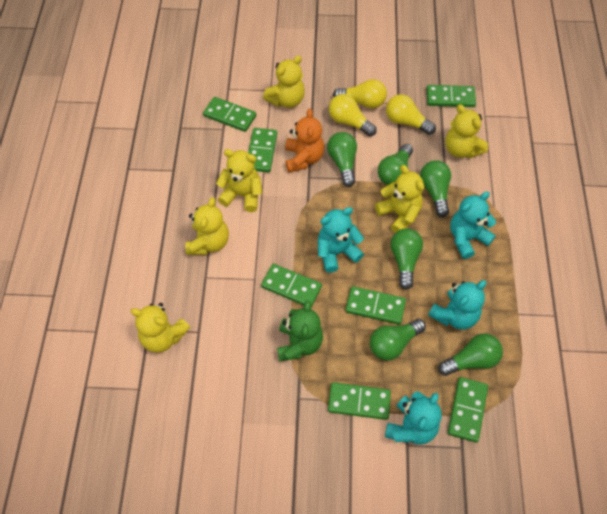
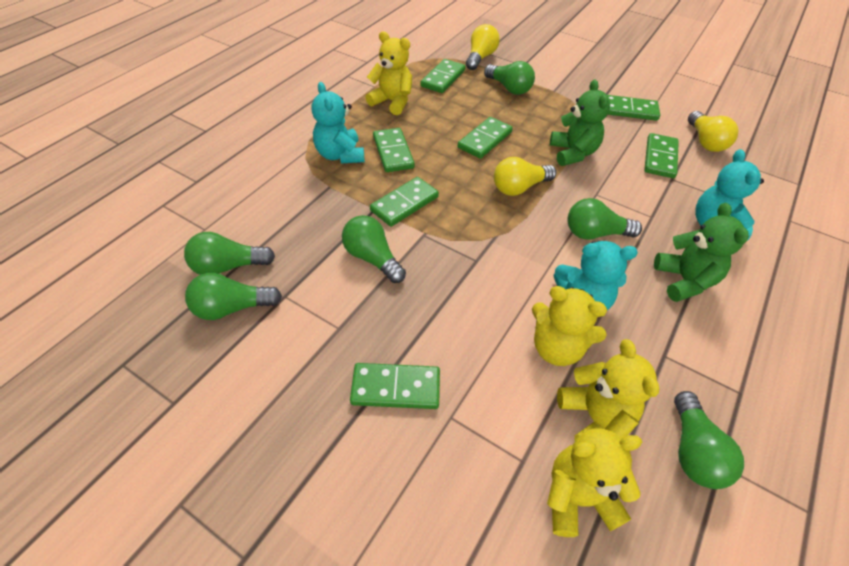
green teddy bear: 1 -> 2
orange teddy bear: 1 -> 0
turquoise teddy bear: 4 -> 3
yellow teddy bear: 6 -> 4

